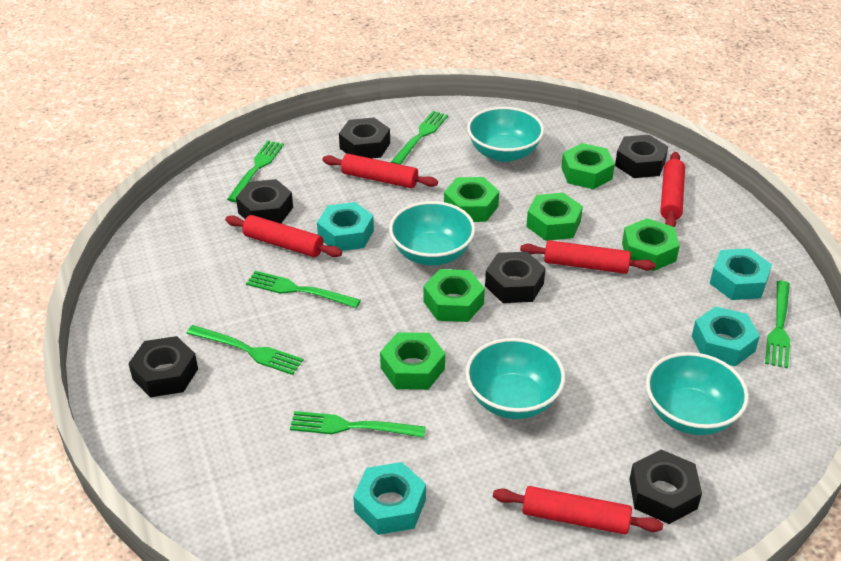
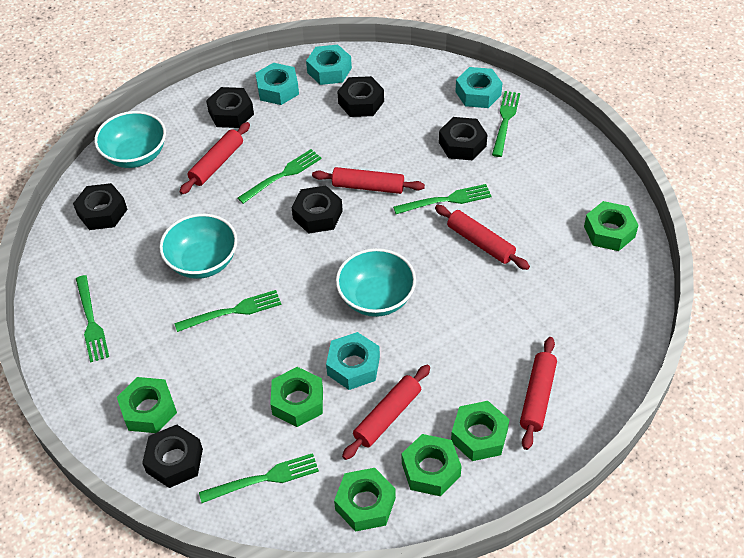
turquoise bowl: 4 -> 3

